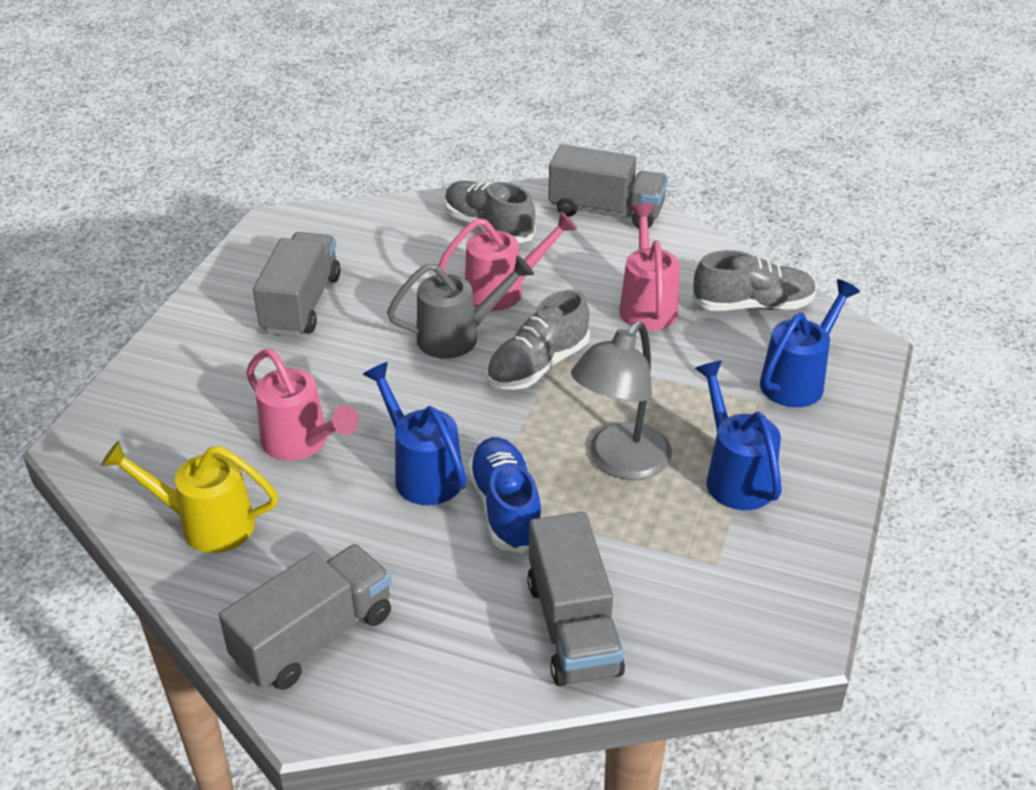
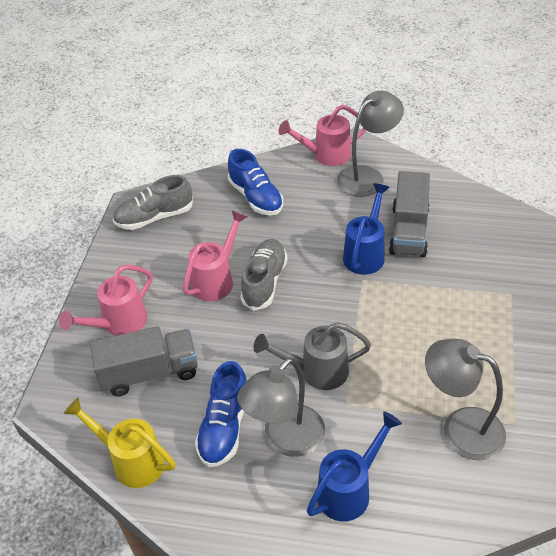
blue shoe: 1 -> 2
blue watering can: 3 -> 2
grey lamp: 1 -> 3
grey shoe: 3 -> 2
grey truck: 4 -> 2

